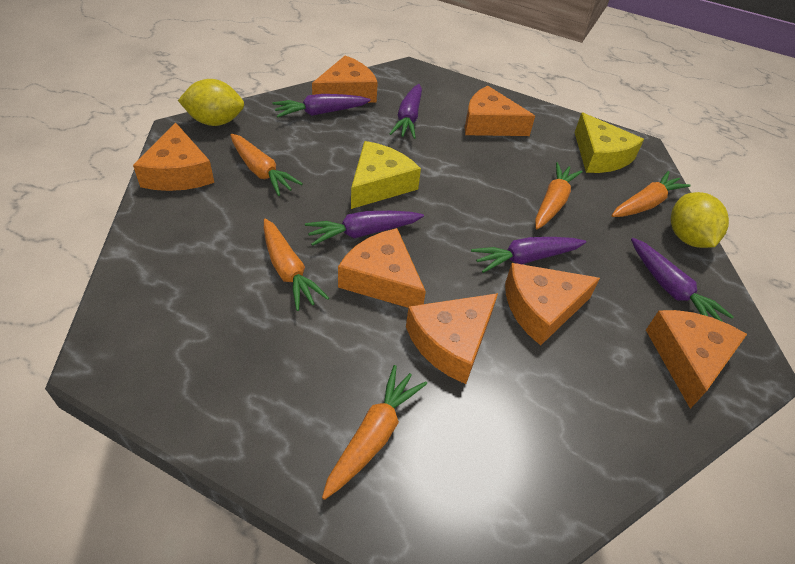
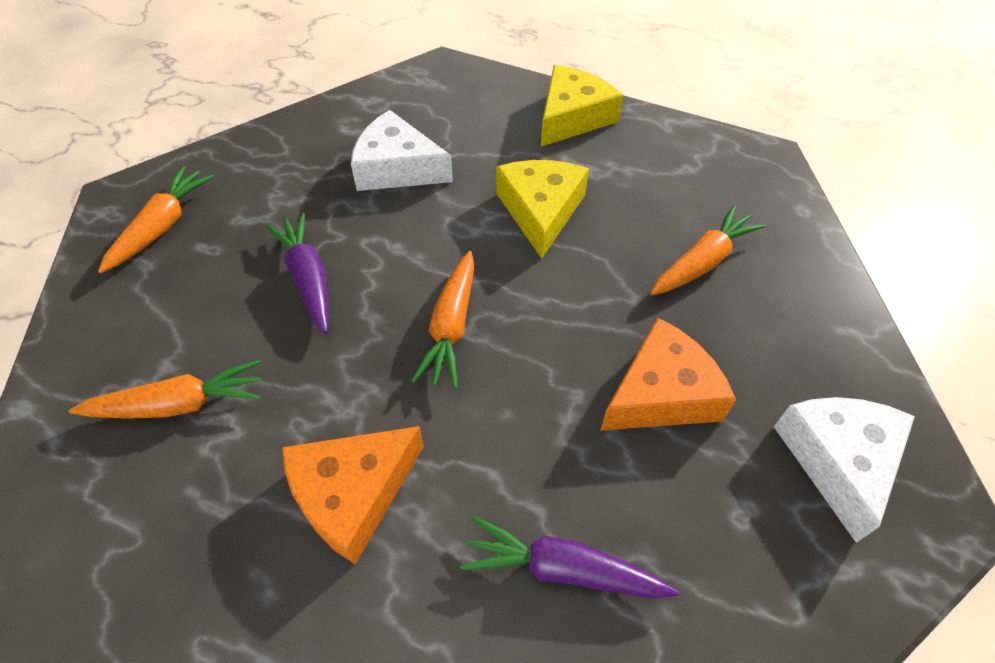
orange carrot: 5 -> 4
orange cheese: 7 -> 2
purple carrot: 5 -> 2
white cheese: 0 -> 2
yellow lemon: 2 -> 0

